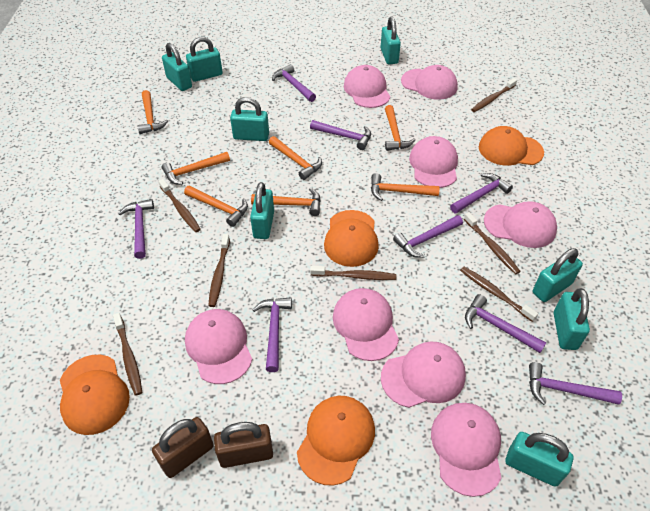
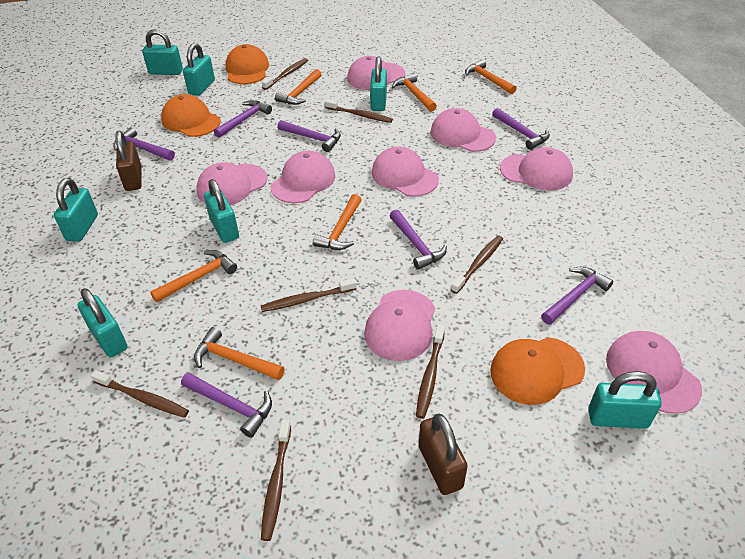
orange cap: 4 -> 3
orange hammer: 7 -> 6
purple hammer: 8 -> 7
turquoise padlock: 8 -> 7

